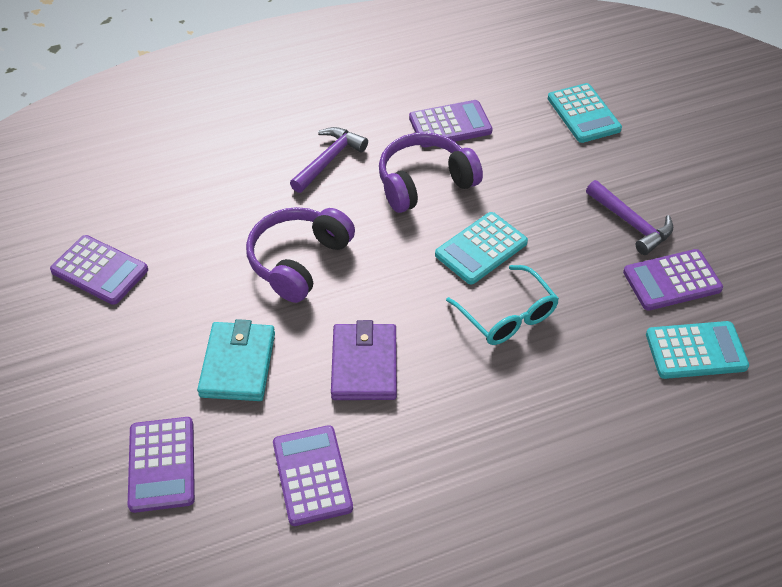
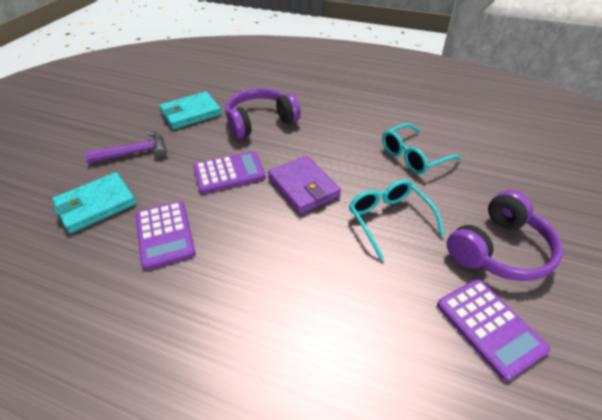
purple calculator: 5 -> 3
purple hammer: 2 -> 1
turquoise calculator: 3 -> 0
turquoise glasses: 1 -> 2
turquoise wallet: 1 -> 2

